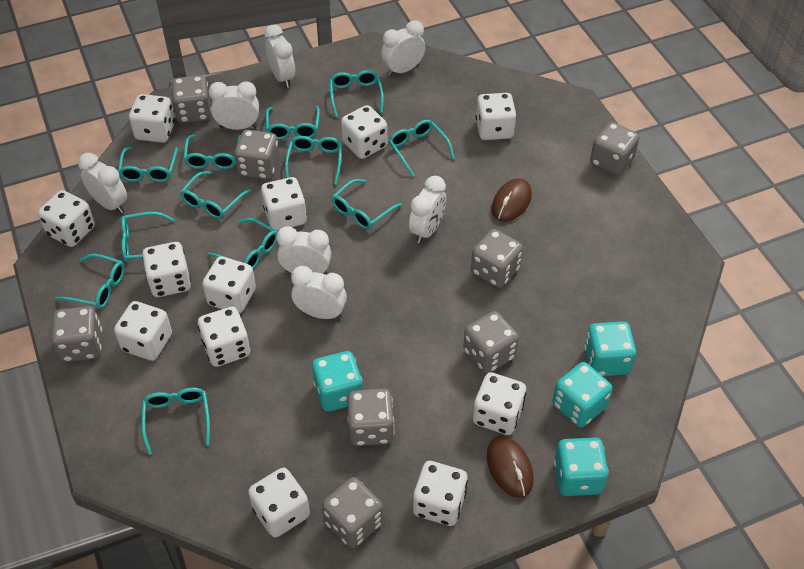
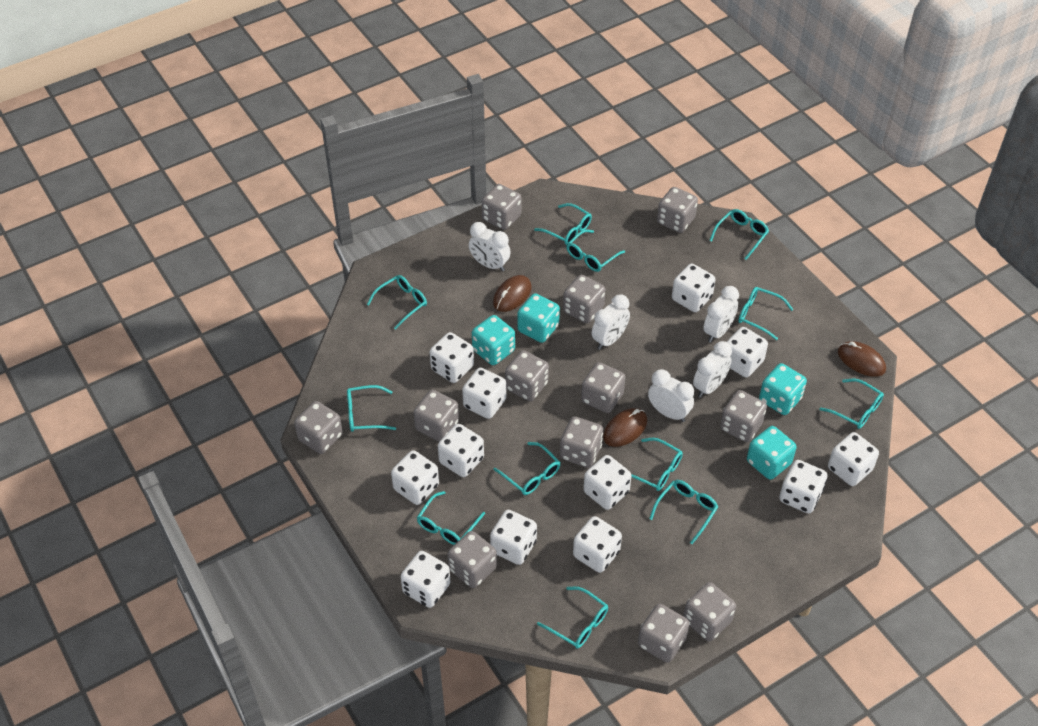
brown mouse: 2 -> 3
grey dice: 8 -> 12
white clock: 7 -> 5

